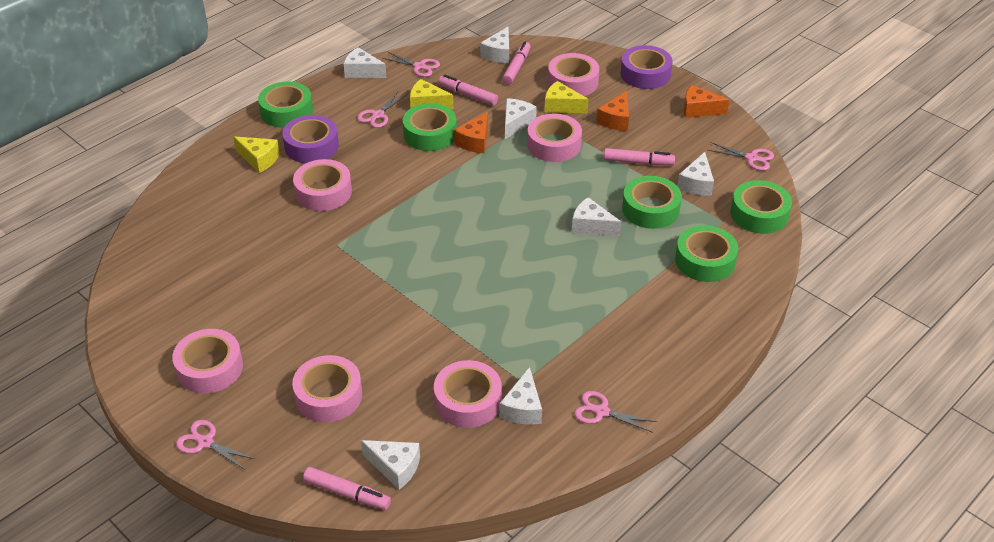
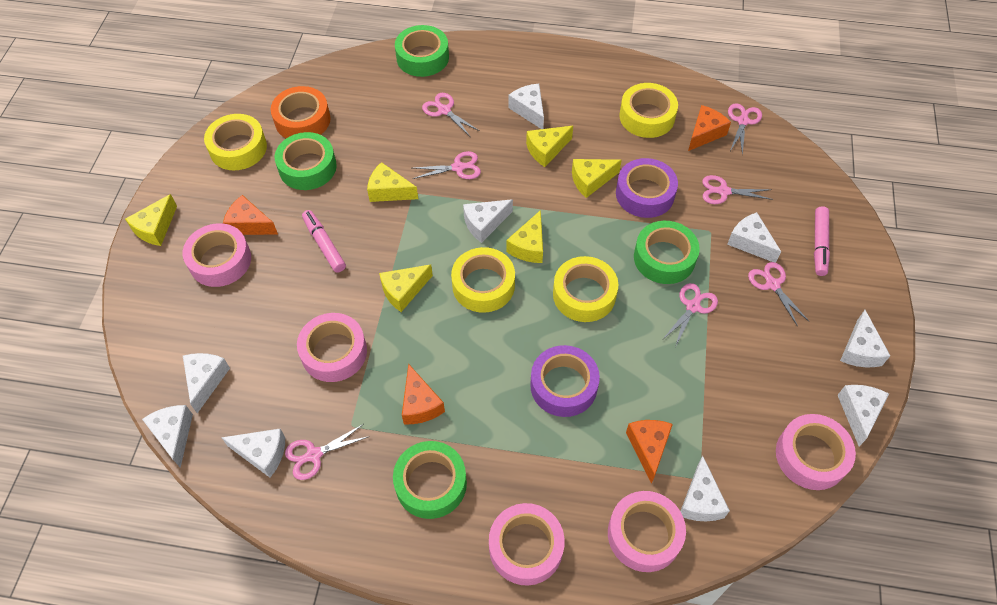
green tape: 5 -> 4
orange cheese: 3 -> 4
orange tape: 0 -> 1
pink marker: 4 -> 2
pink scissors: 5 -> 7
pink tape: 6 -> 5
white cheese: 7 -> 9
yellow cheese: 3 -> 6
yellow tape: 0 -> 4

